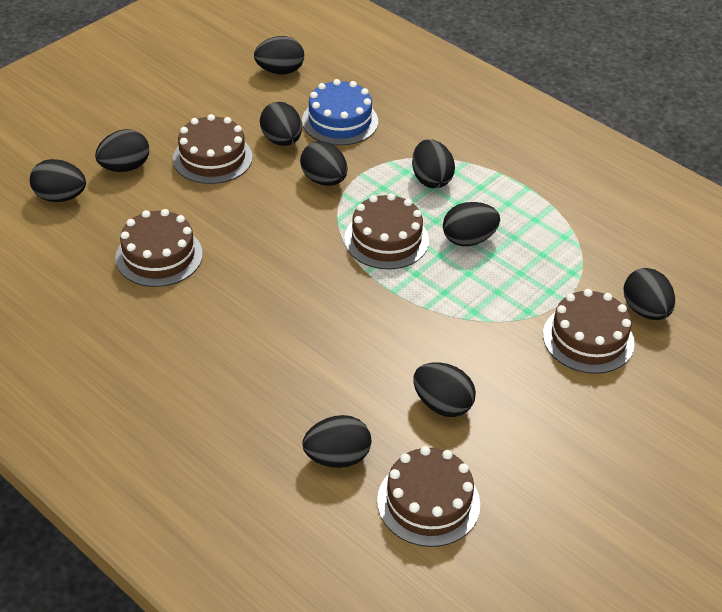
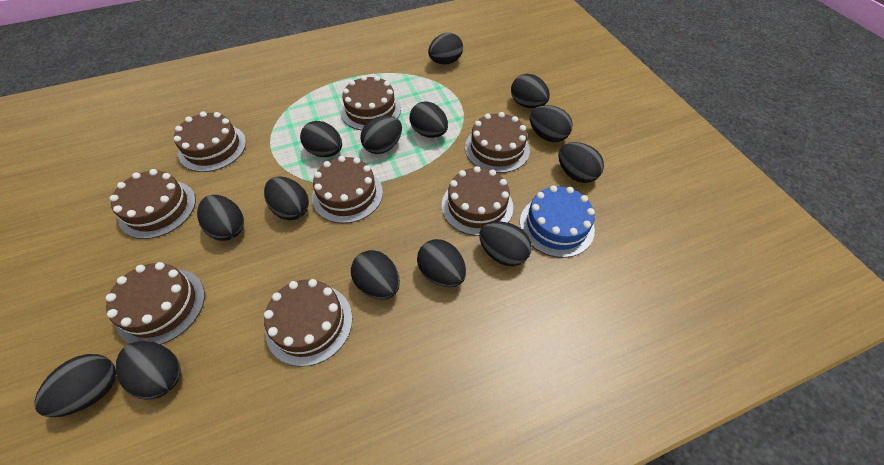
black egg: 10 -> 14
brown cake: 5 -> 8

